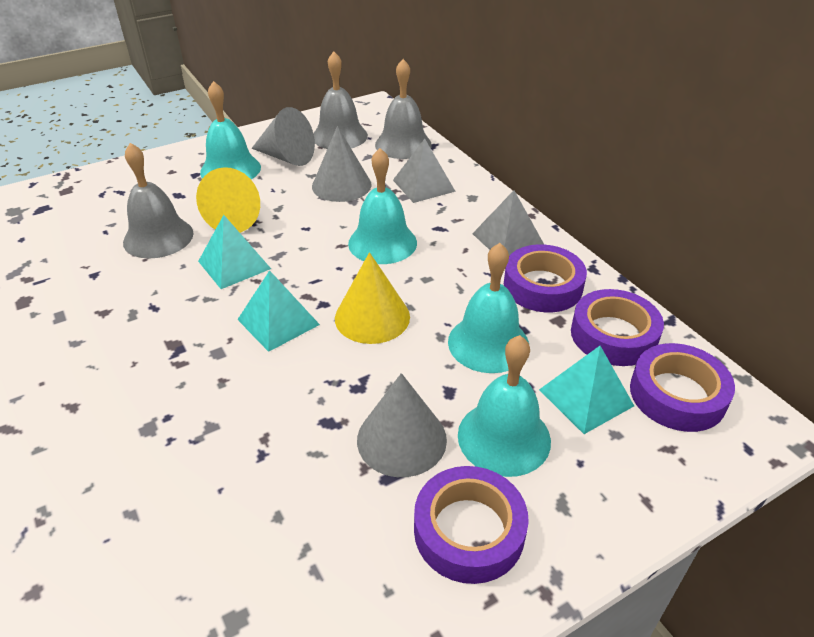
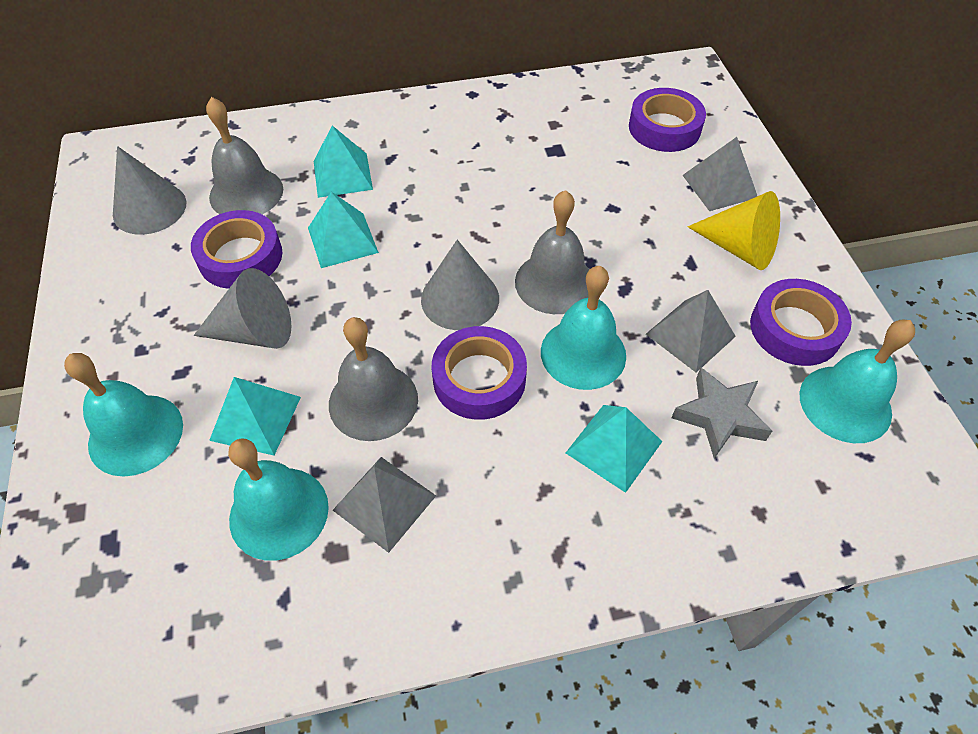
grey pyramid: 2 -> 3
grey star: 0 -> 1
turquoise pyramid: 3 -> 4
yellow cone: 2 -> 1

